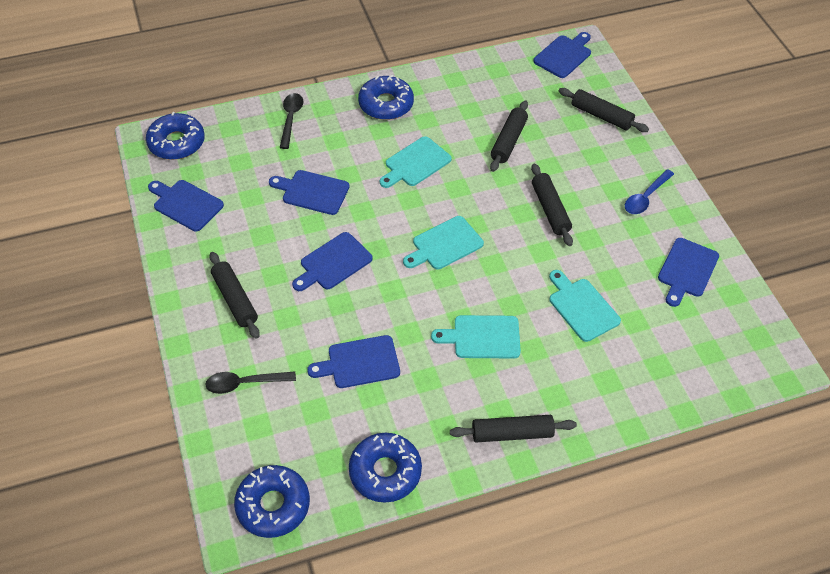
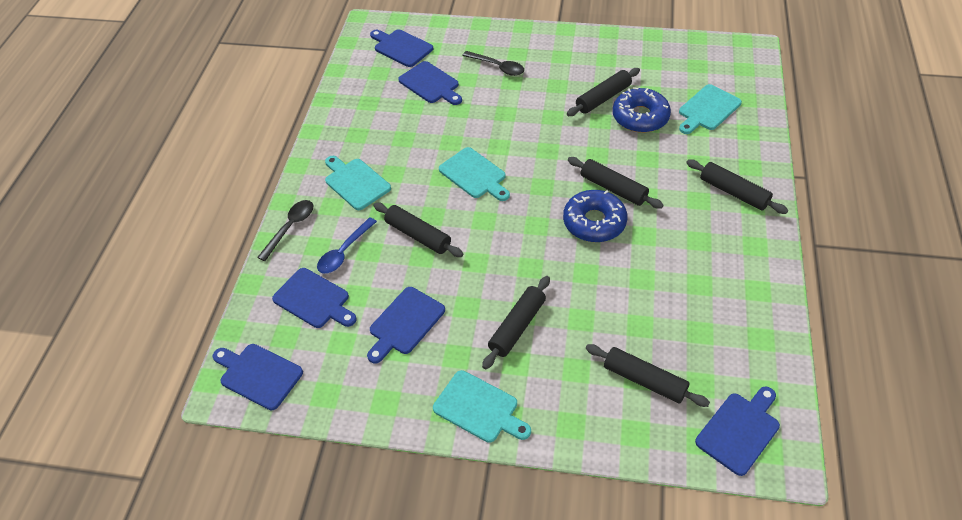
black rolling pin: 5 -> 6
blue donut: 4 -> 2

